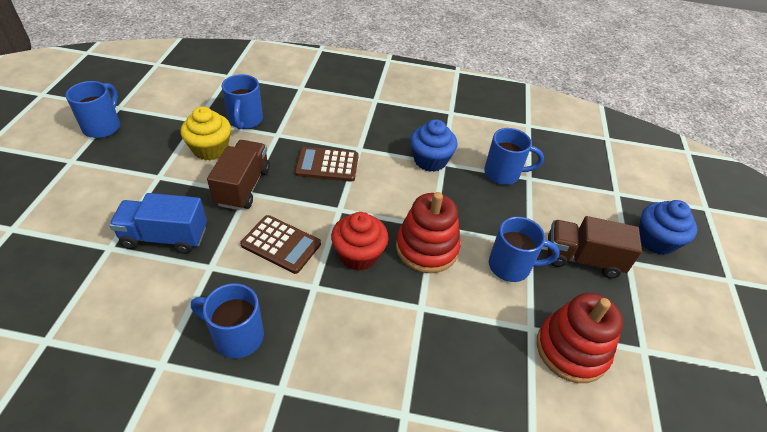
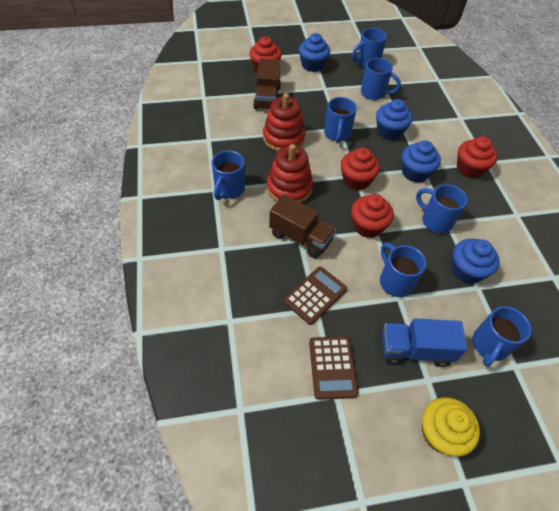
blue cupcake: 2 -> 4
blue mug: 5 -> 7
red cupcake: 1 -> 4

